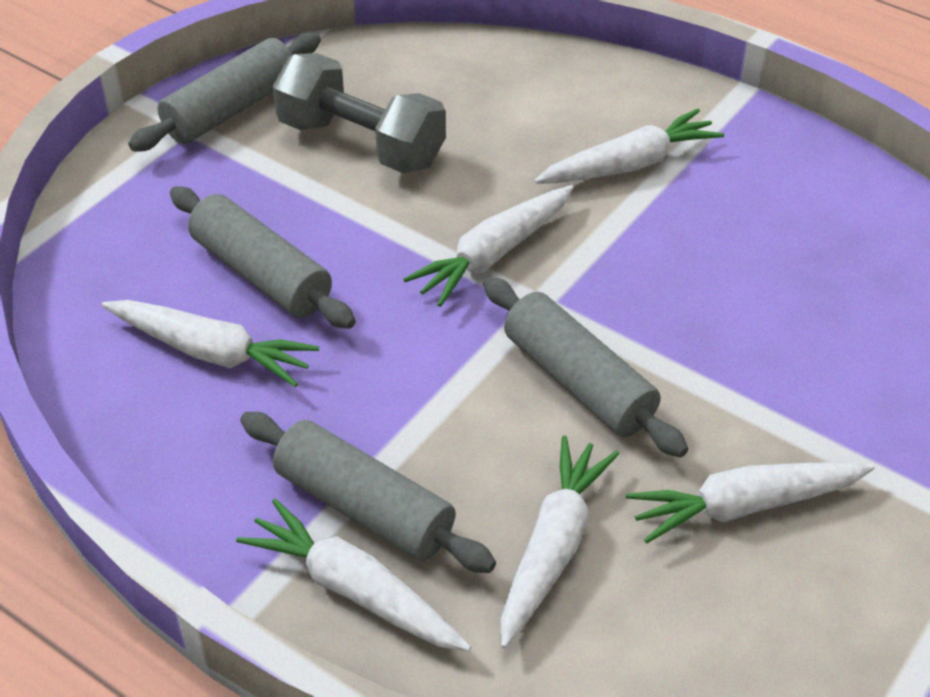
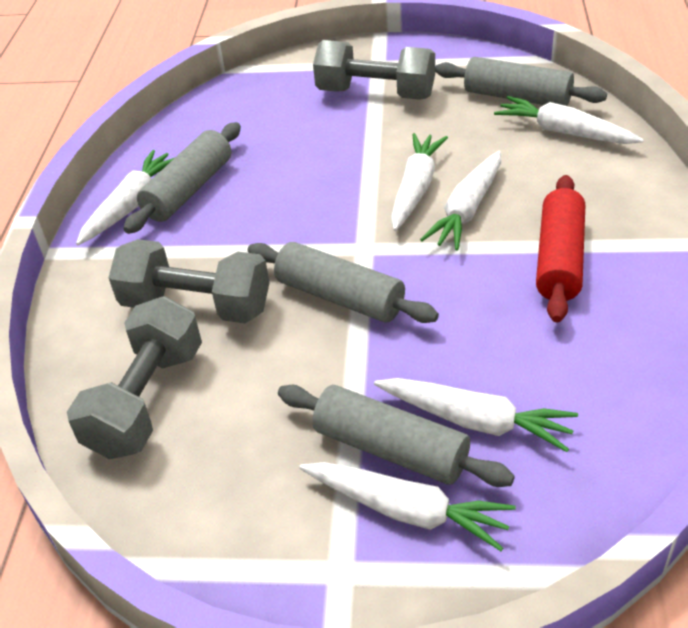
grey dumbbell: 1 -> 3
red rolling pin: 0 -> 1

